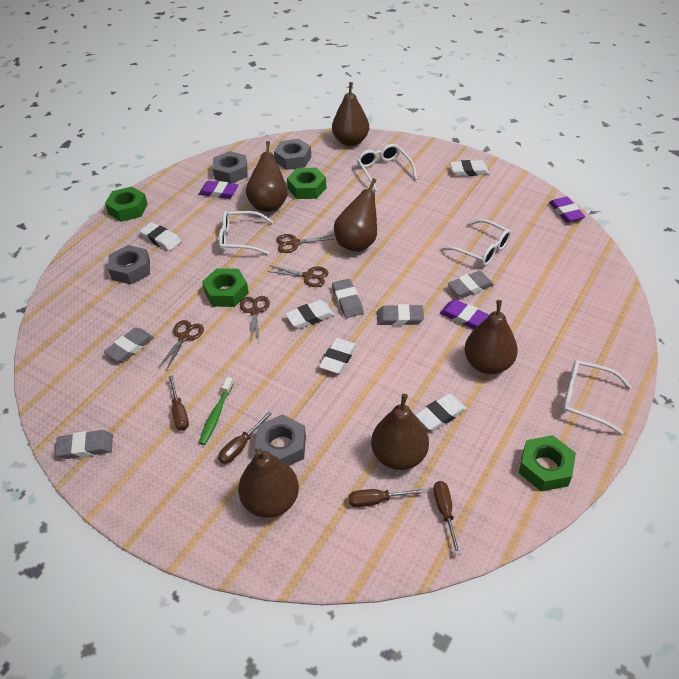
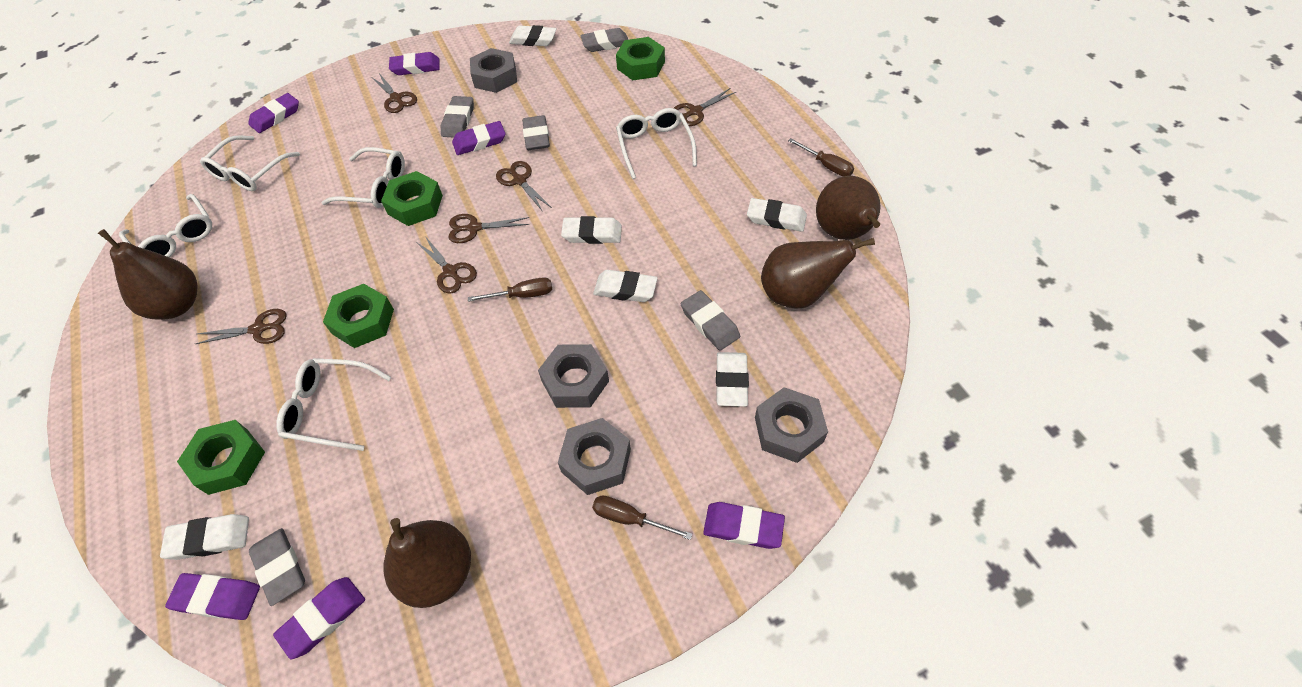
brown pear: 6 -> 4
brown scissors: 4 -> 6
brown screwdriver: 4 -> 3
green toothbrush: 1 -> 0
purple eraser: 3 -> 6
white eraser: 5 -> 6
white glasses: 4 -> 5

